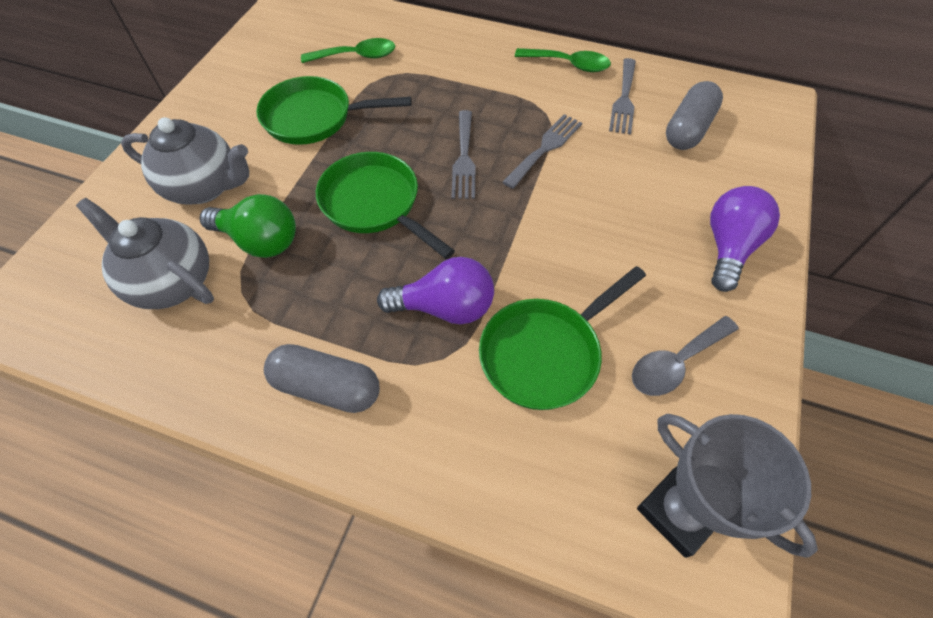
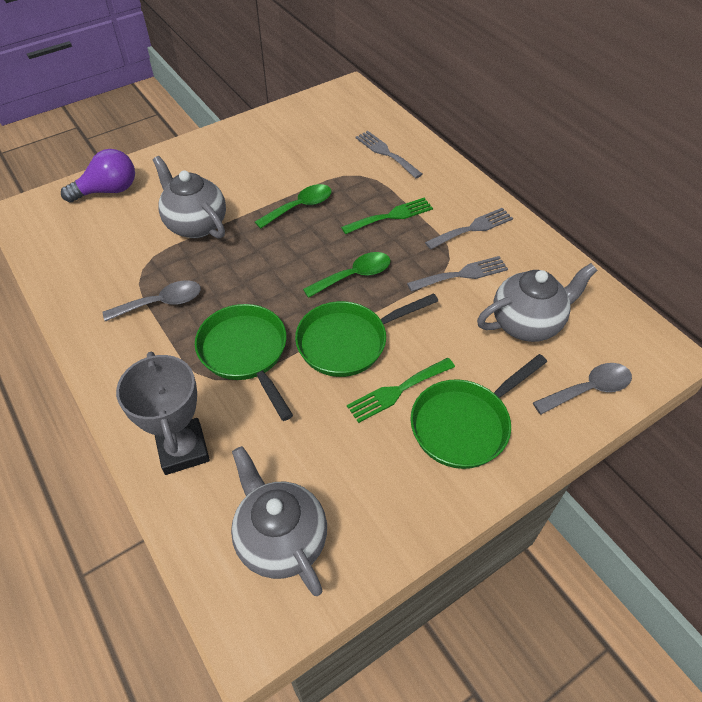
green fork: 0 -> 2
green light bulb: 1 -> 0
grey capsule: 2 -> 0
grey spoon: 1 -> 2
grey teapot: 2 -> 3
purple light bulb: 2 -> 1

